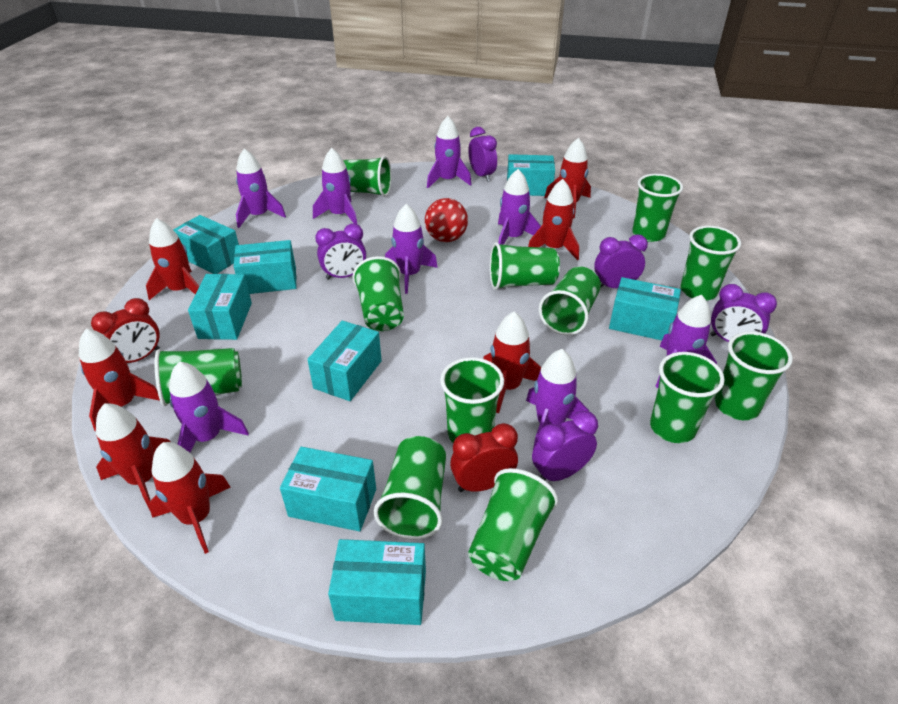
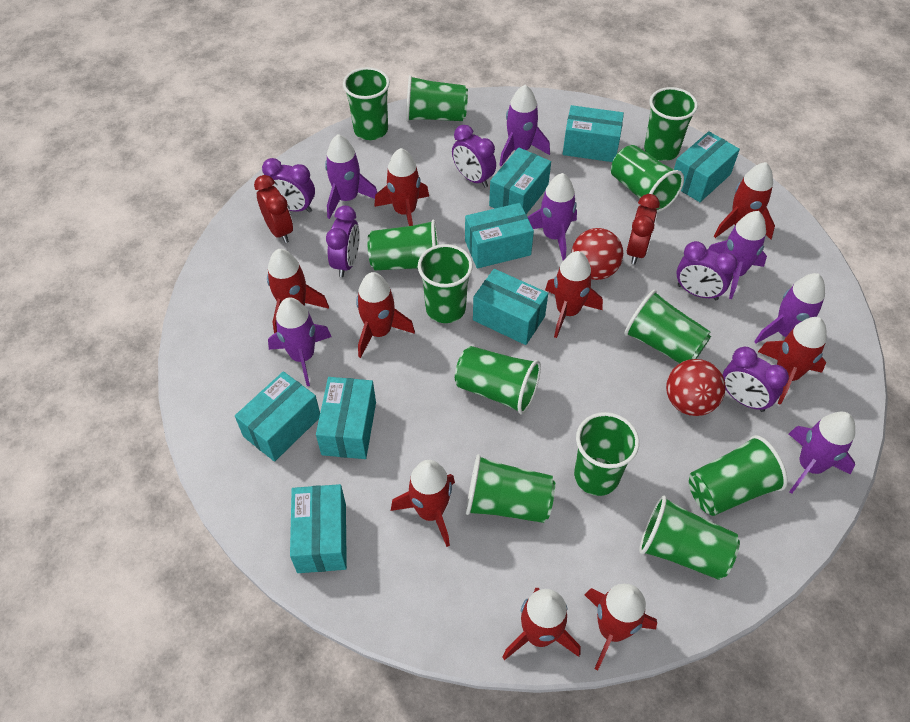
purple rocket: 8 -> 7
red ball: 1 -> 2
red rocket: 7 -> 9

